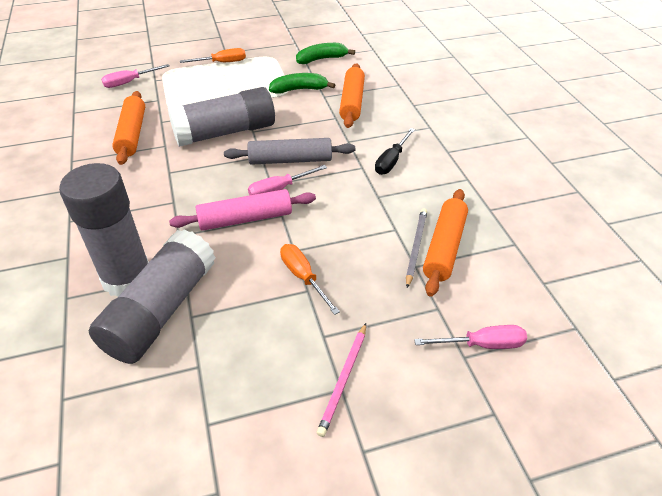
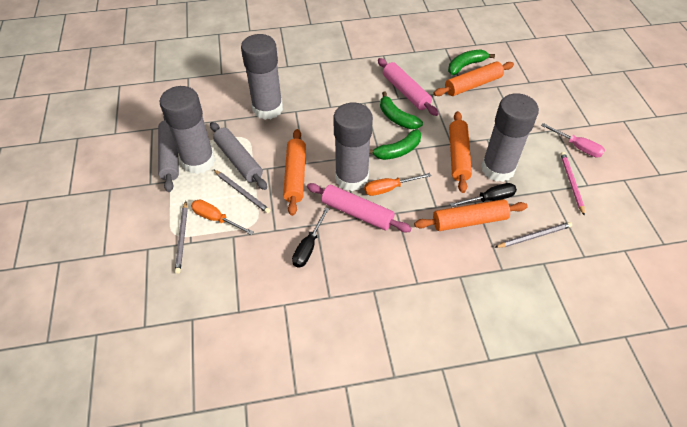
black screwdriver: 1 -> 2
green banana: 2 -> 3
grey glue stick: 3 -> 4
grey pencil: 1 -> 3
grey rolling pin: 1 -> 2
orange rolling pin: 3 -> 4
pink rolling pin: 1 -> 2
pink screwdriver: 3 -> 1

